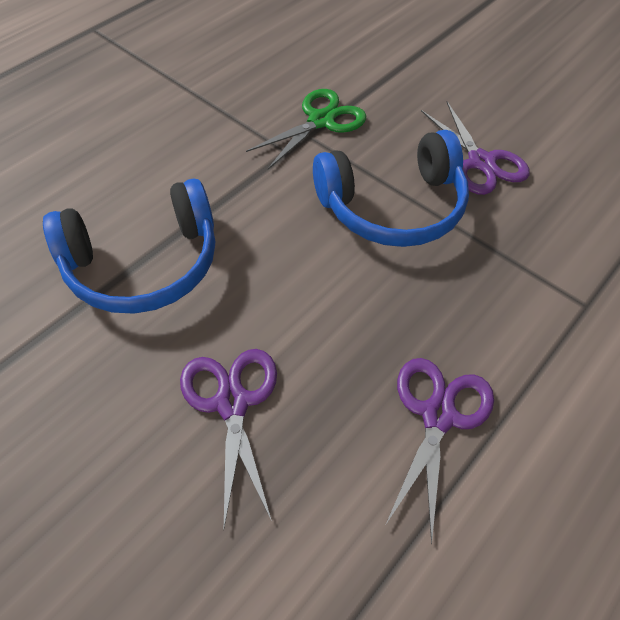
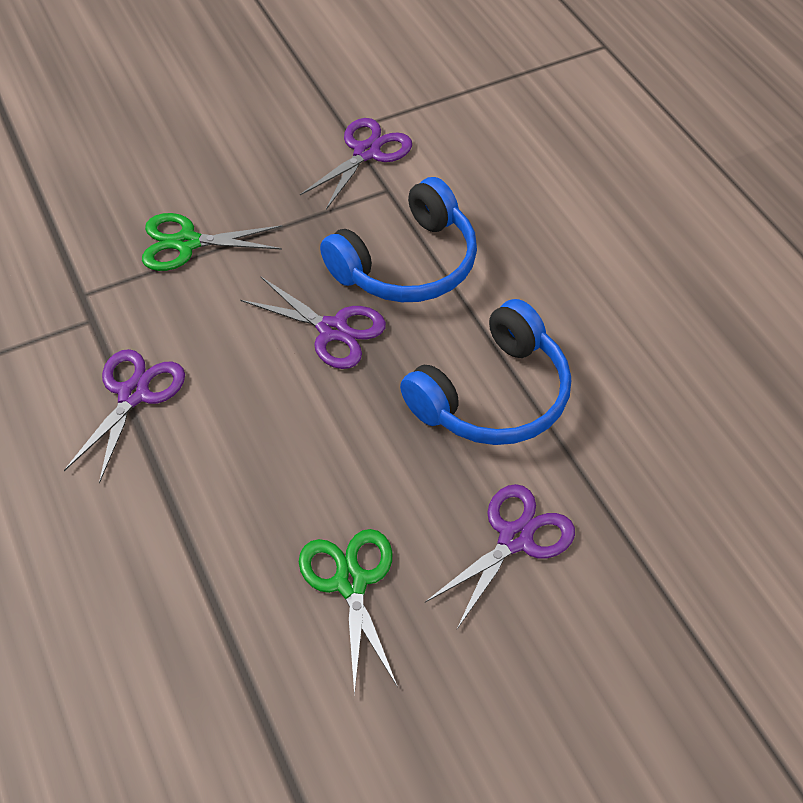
green scissors: 1 -> 2
purple scissors: 3 -> 4

